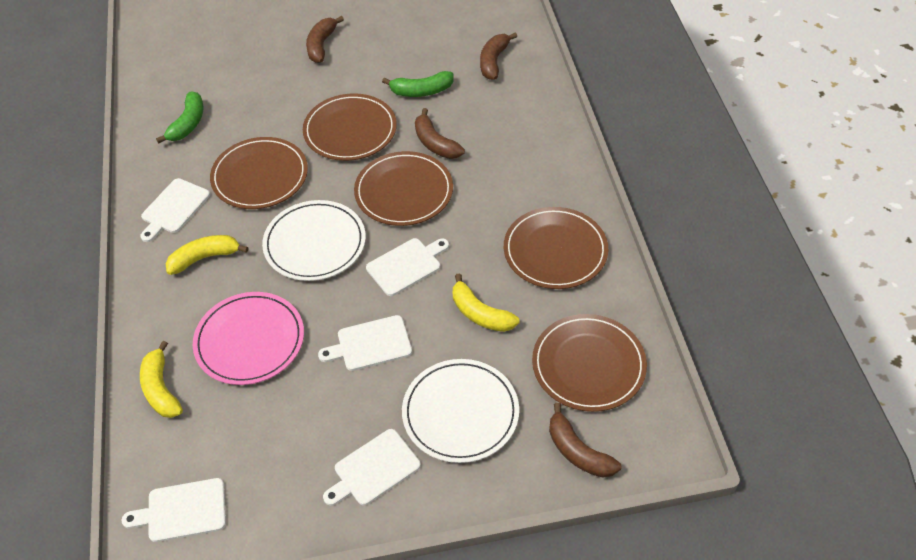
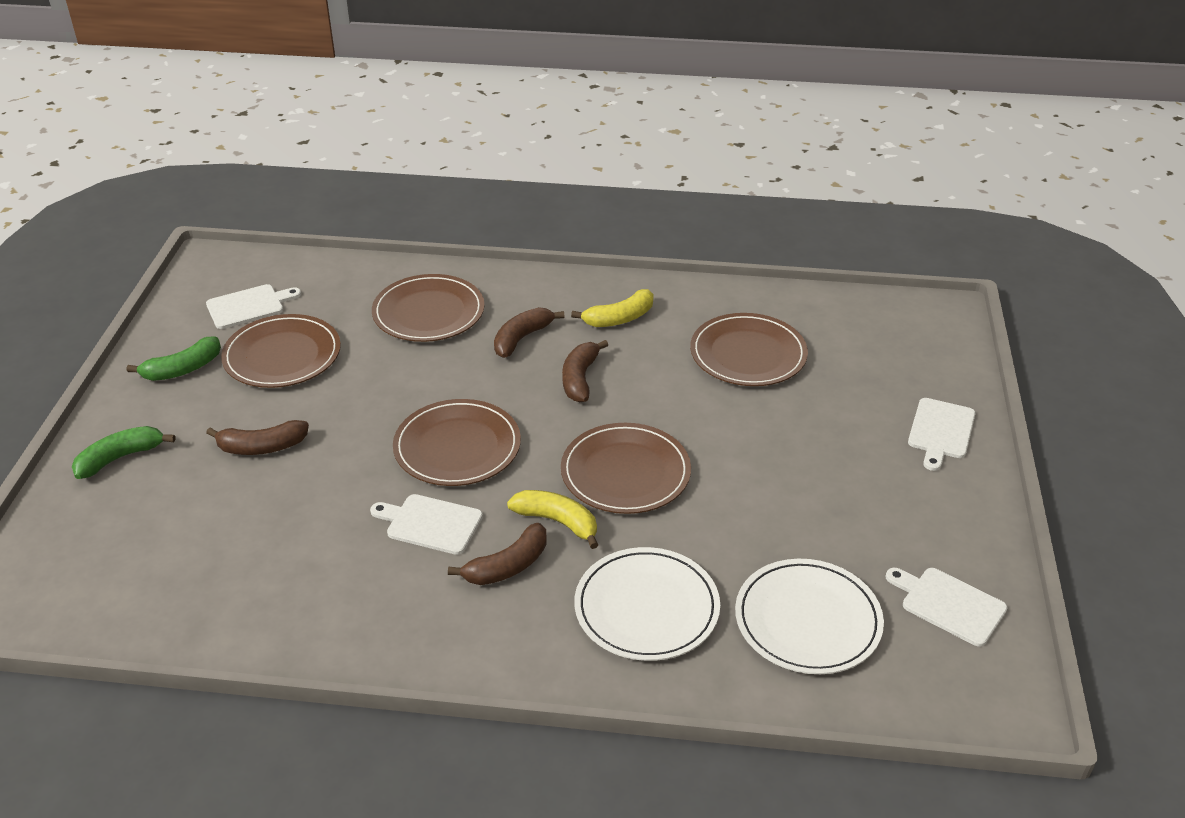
pink plate: 1 -> 0
white cutting board: 5 -> 4
yellow banana: 3 -> 2

